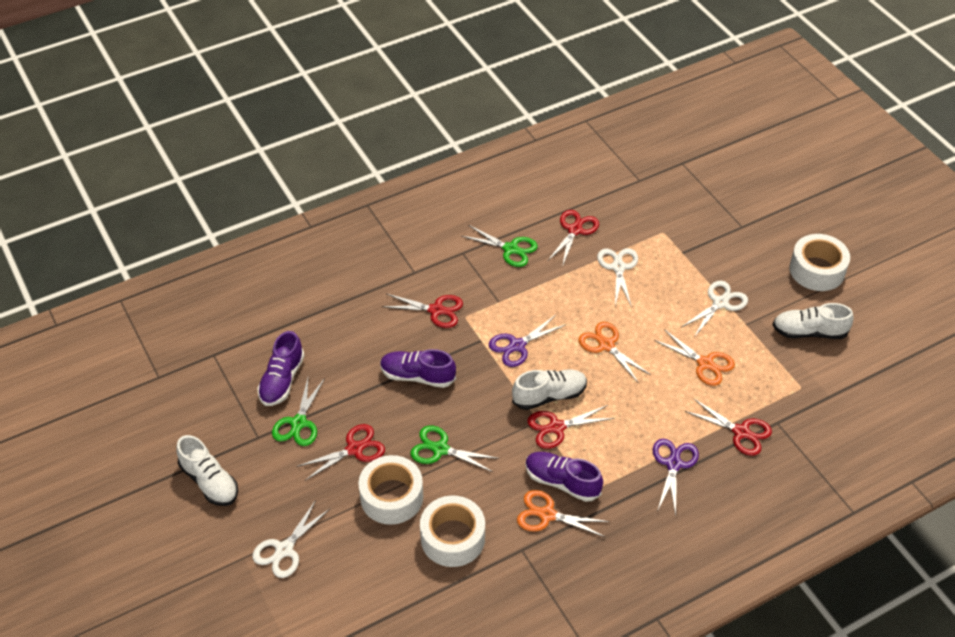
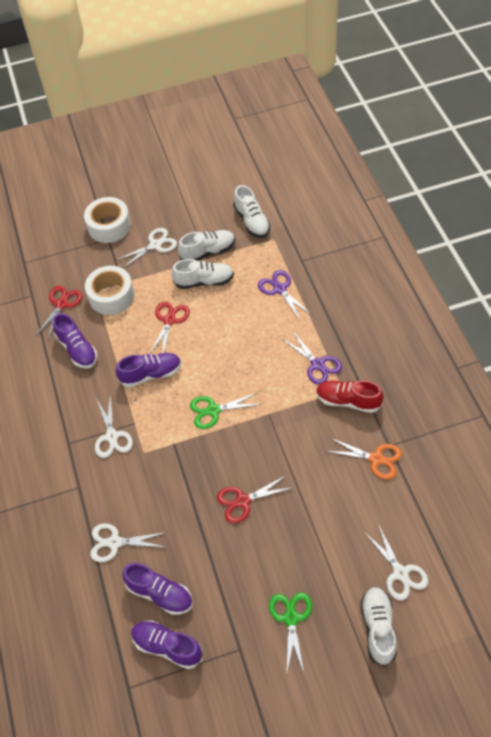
green scissors: 3 -> 2
orange scissors: 3 -> 1
purple shoe: 3 -> 4
red scissors: 5 -> 3
red shoe: 0 -> 1
white scissors: 3 -> 4
white shoe: 3 -> 4
white tape: 3 -> 2

